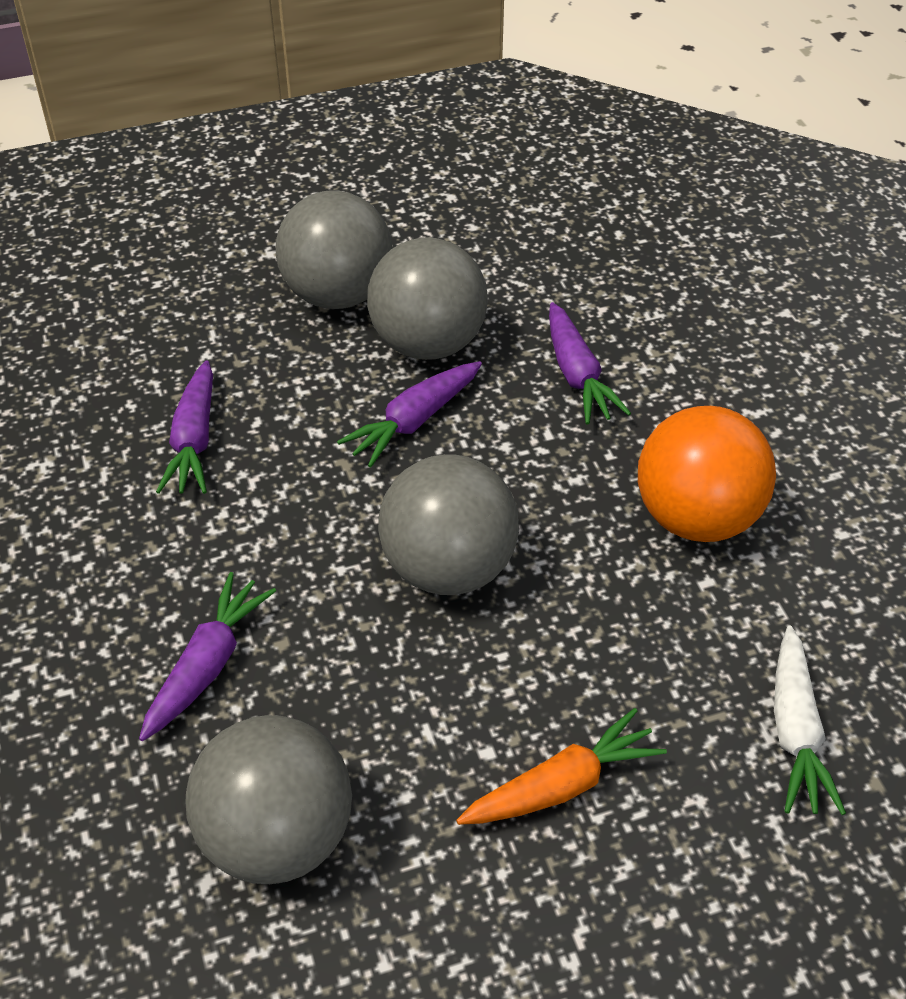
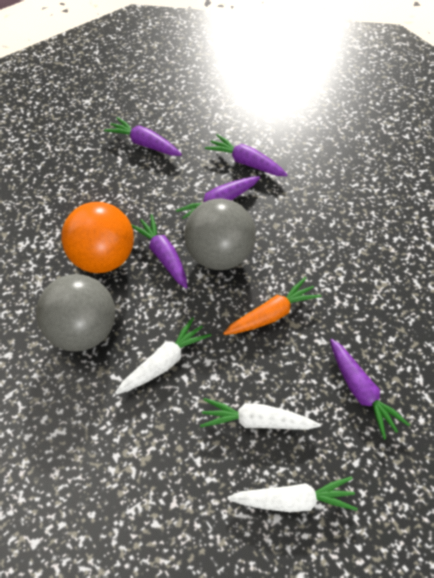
grey ball: 4 -> 2
purple carrot: 4 -> 5
white carrot: 1 -> 3

